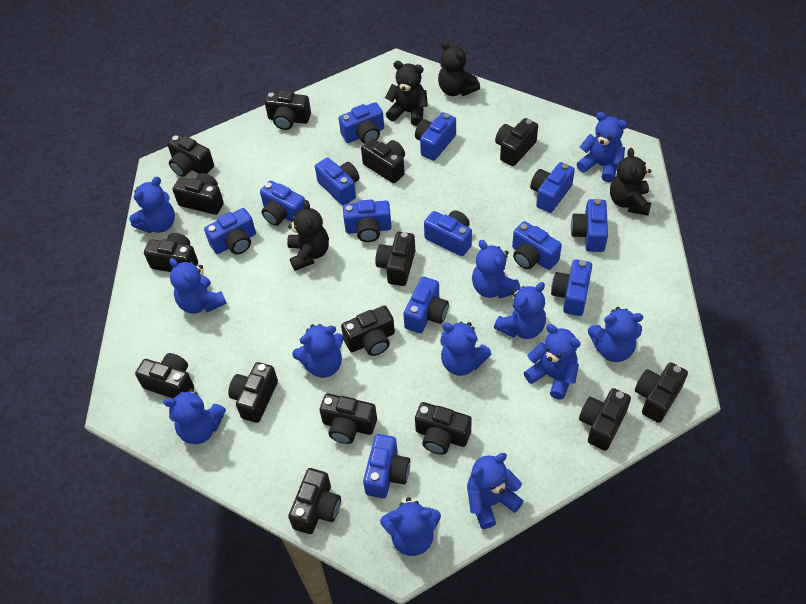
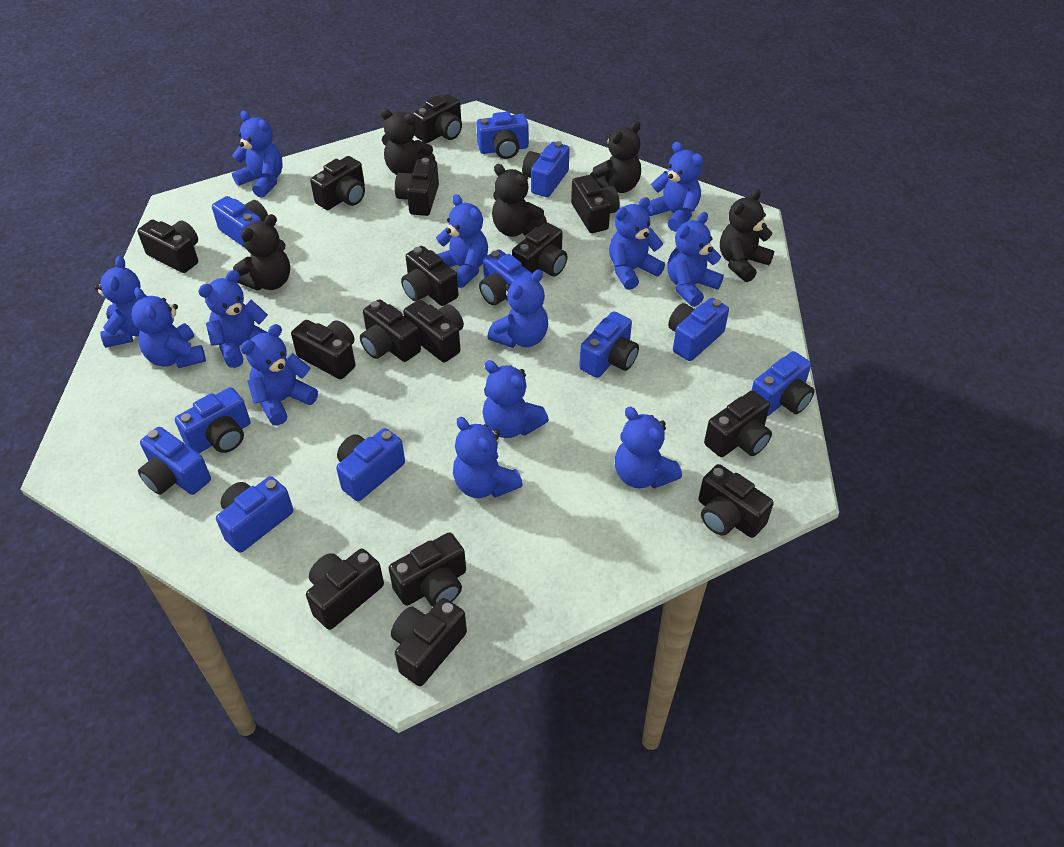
black teddy bear: 4 -> 5
blue camera: 13 -> 11
blue teddy bear: 12 -> 13

